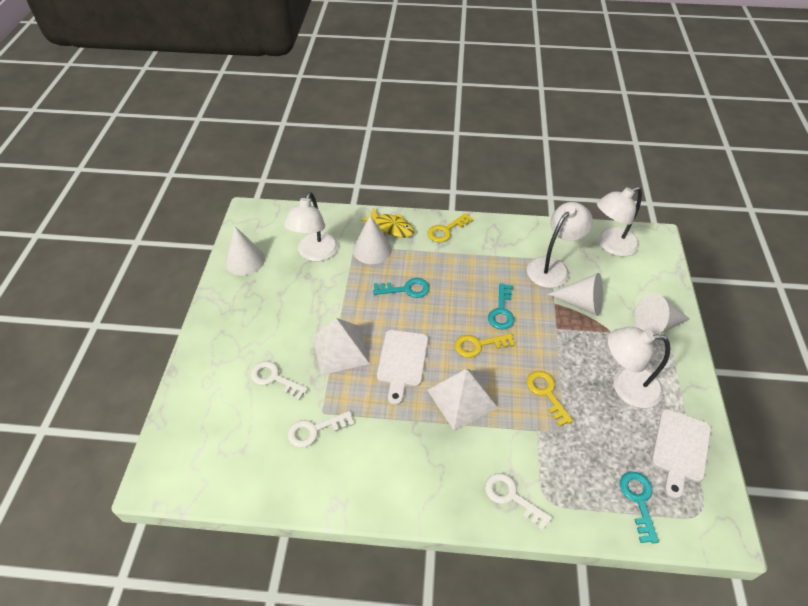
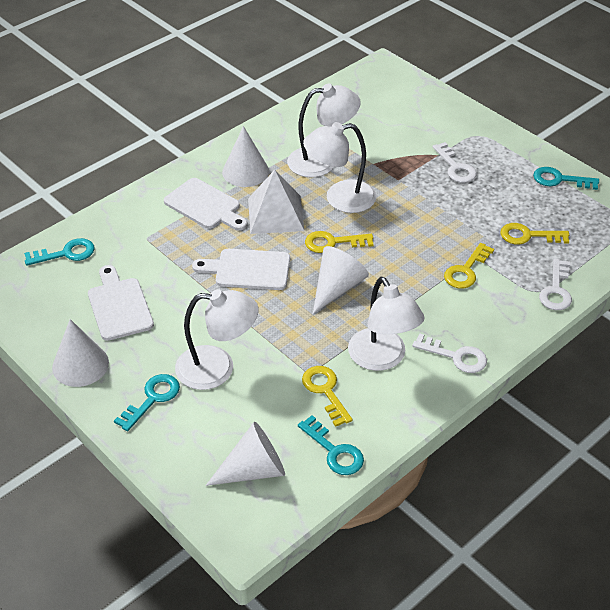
turquoise key: 3 -> 4
white cutting board: 2 -> 3
white pyramid: 2 -> 1
yellow fish: 1 -> 0
yellow key: 3 -> 4

